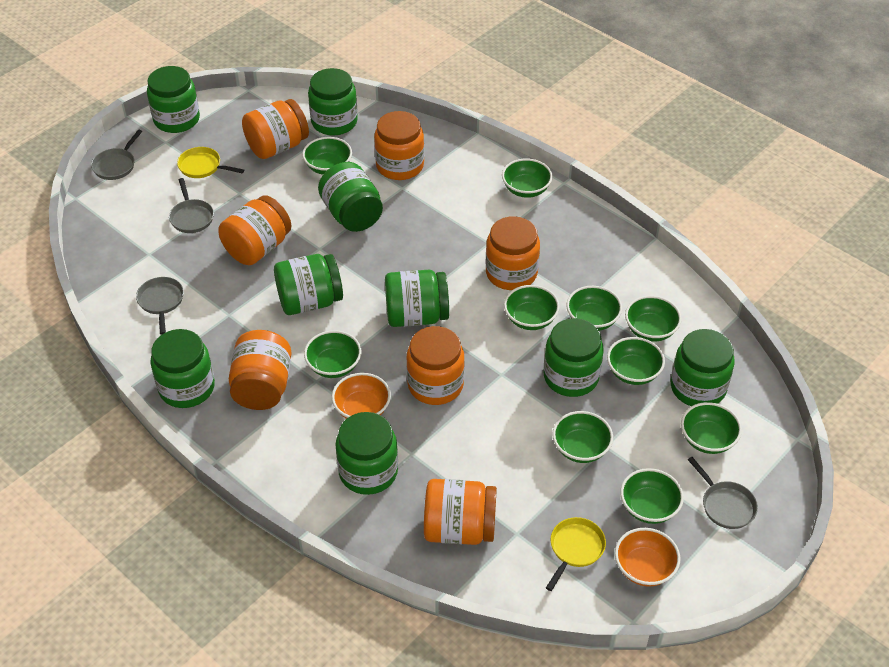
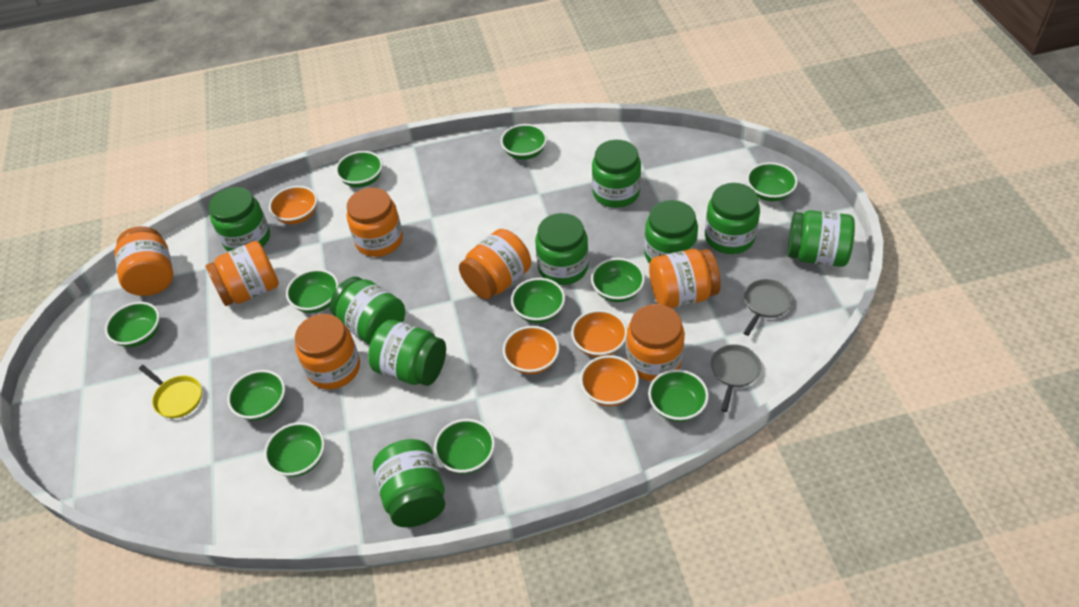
green bowl: 10 -> 11
grey pan: 4 -> 2
orange bowl: 2 -> 4
yellow pan: 2 -> 1

